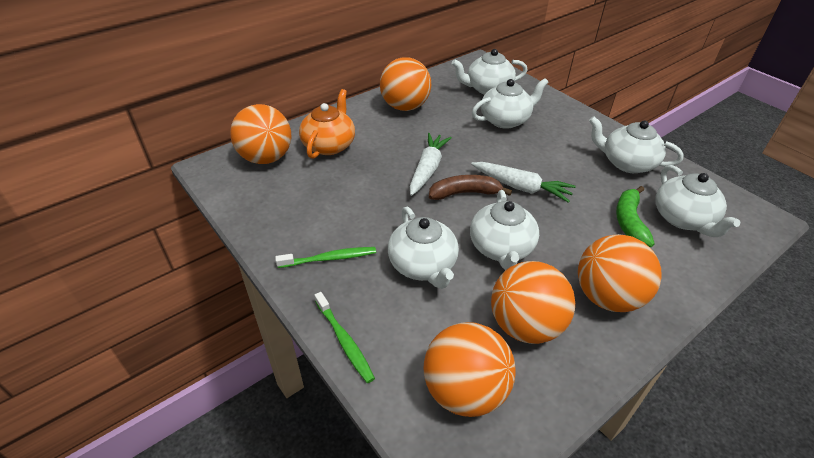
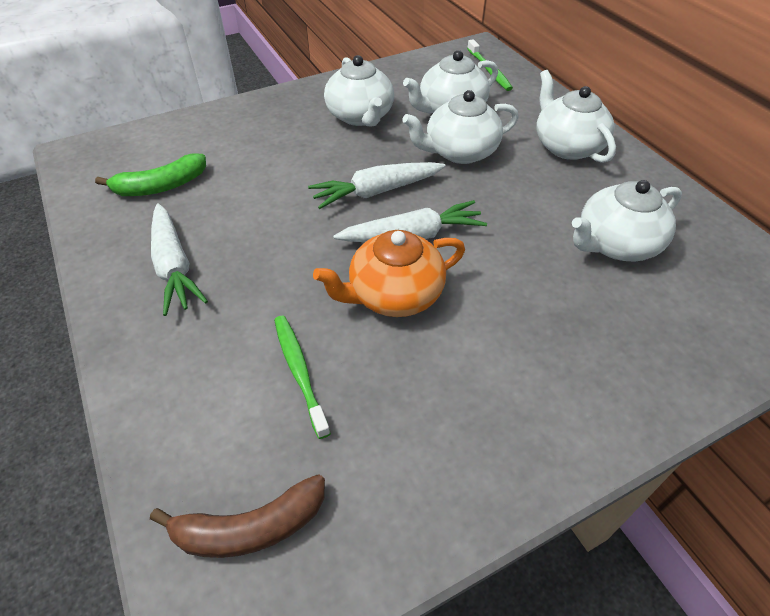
orange ball: 5 -> 0
white carrot: 2 -> 3
white teapot: 6 -> 5

